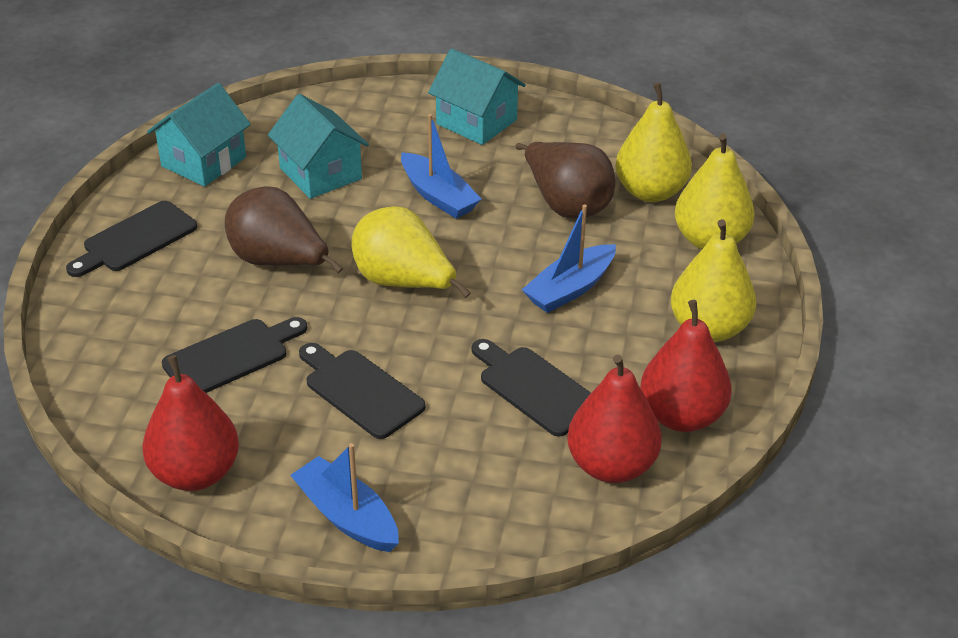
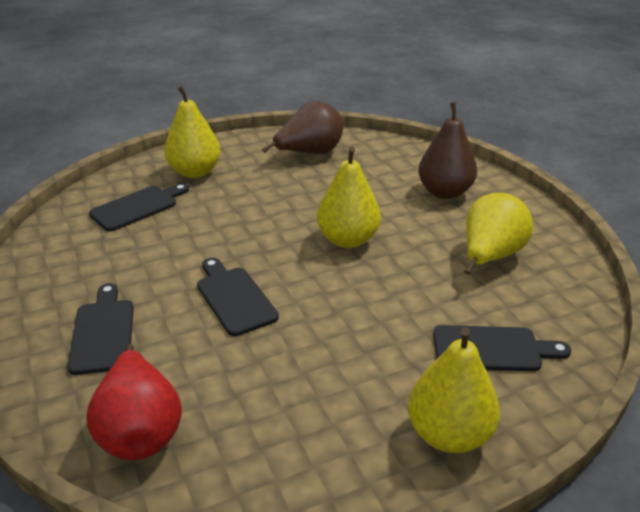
blue boat: 3 -> 0
red pear: 3 -> 1
turquoise house: 3 -> 0

